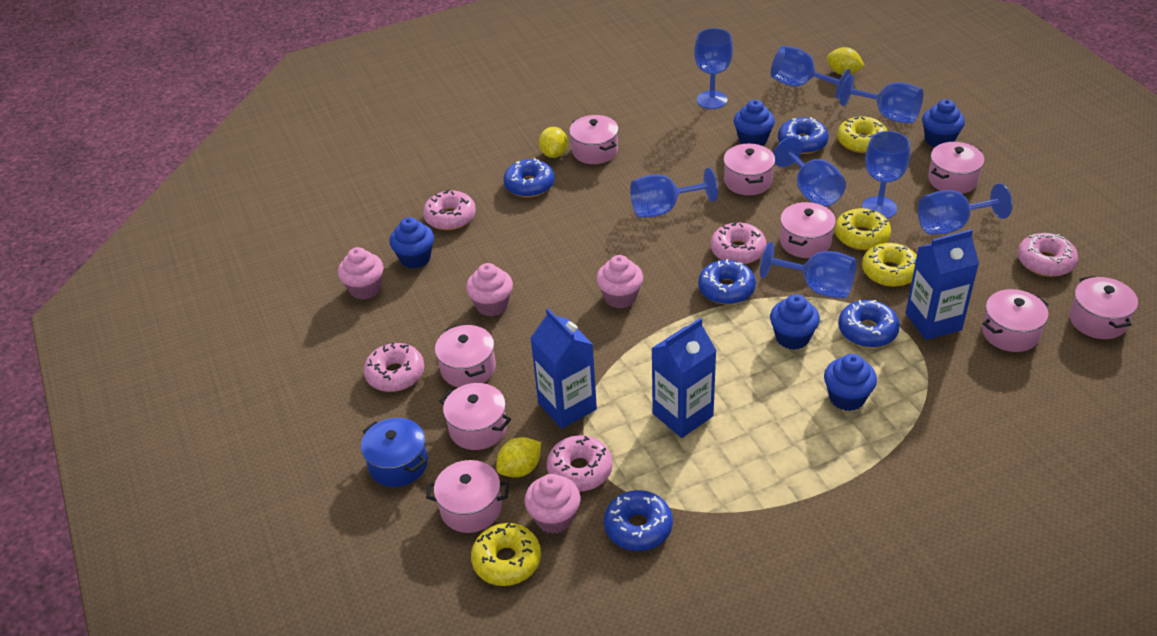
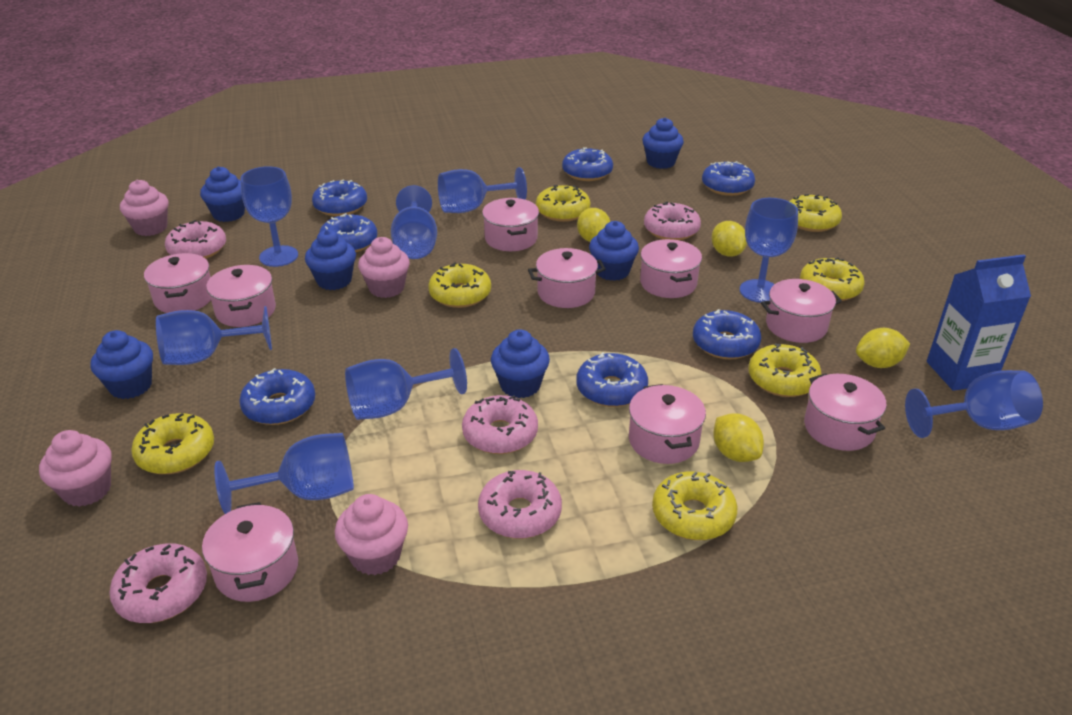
blue carton: 3 -> 1
blue cupcake: 5 -> 6
blue donut: 5 -> 7
blue pot: 1 -> 0
yellow donut: 4 -> 7
yellow lemon: 3 -> 4

